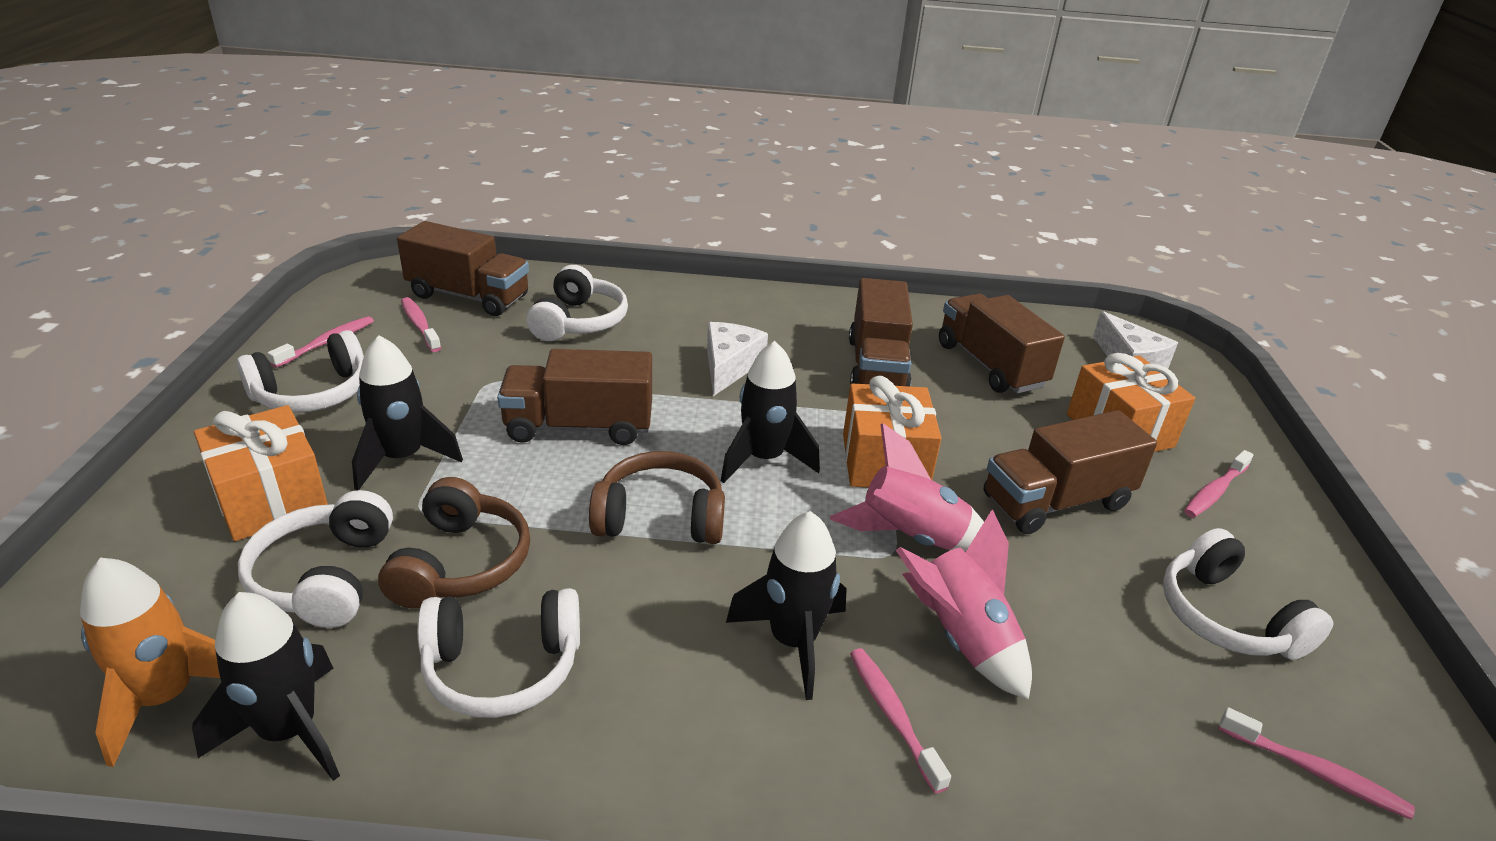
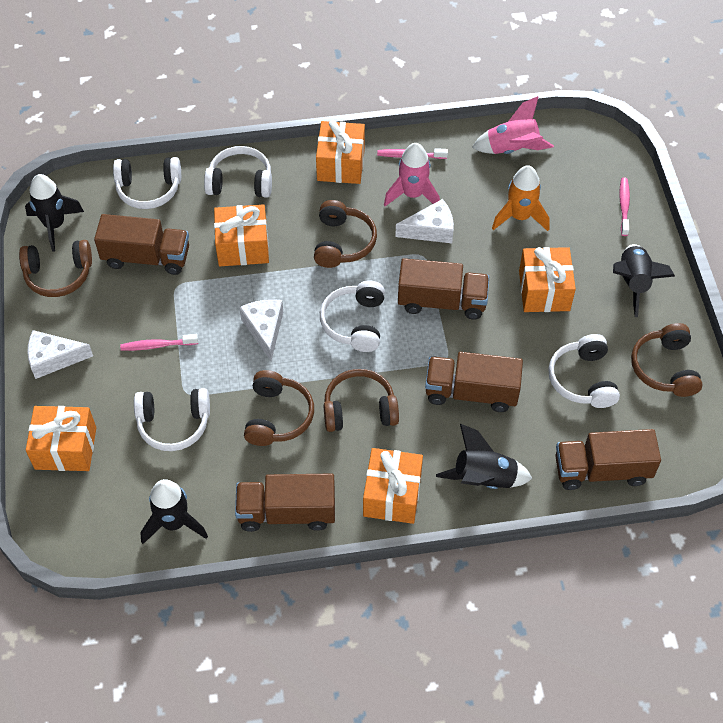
brown headphones: 2 -> 5
orange gift: 3 -> 5
pink toothbrush: 5 -> 3
white cheese: 2 -> 3

